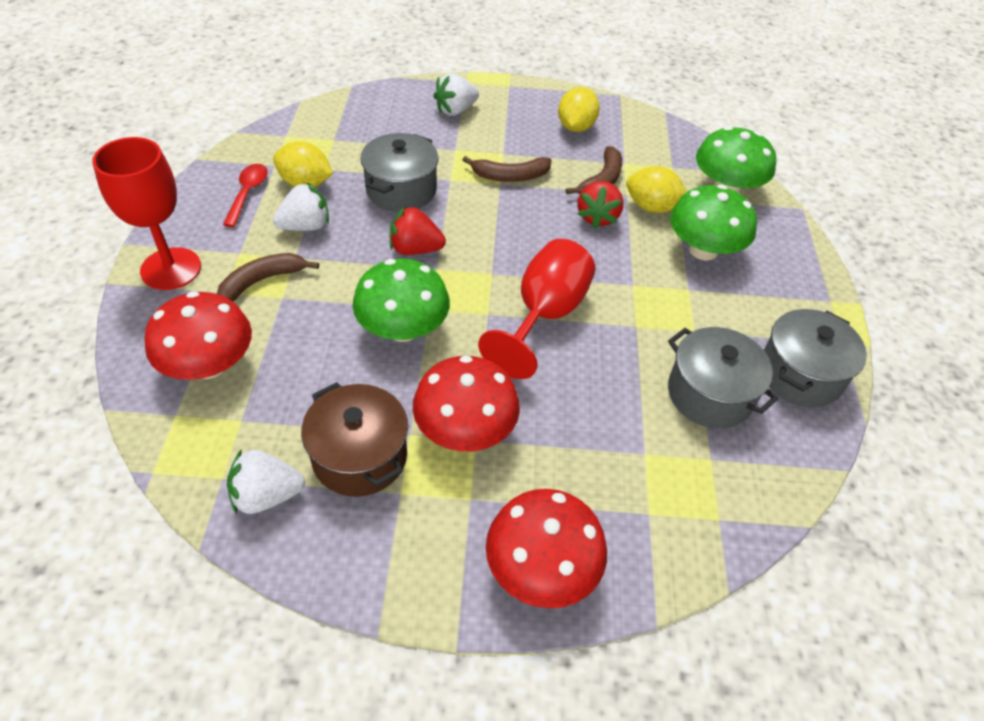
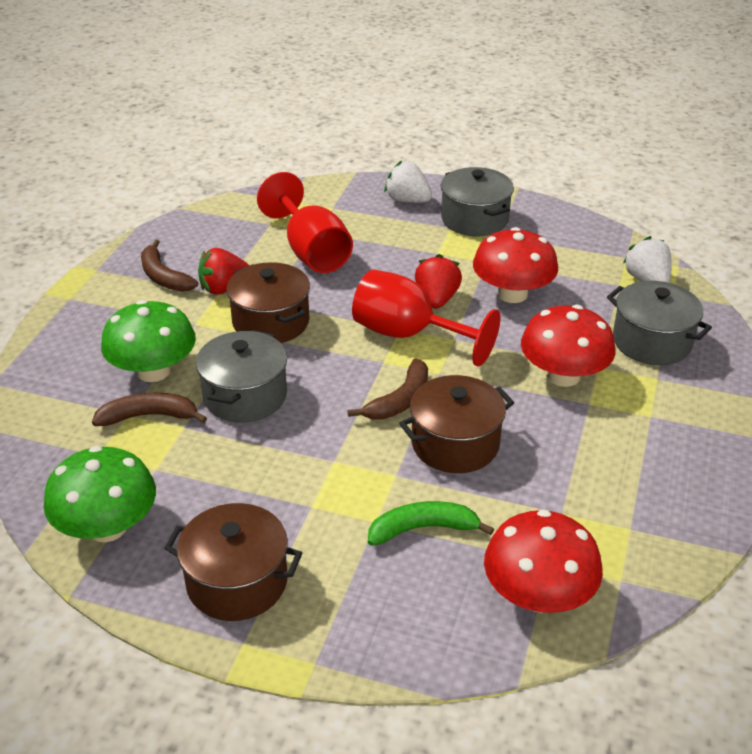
brown pot: 1 -> 3
green banana: 0 -> 1
green mushroom: 3 -> 2
red spoon: 1 -> 0
white strawberry: 3 -> 2
yellow lemon: 3 -> 0

